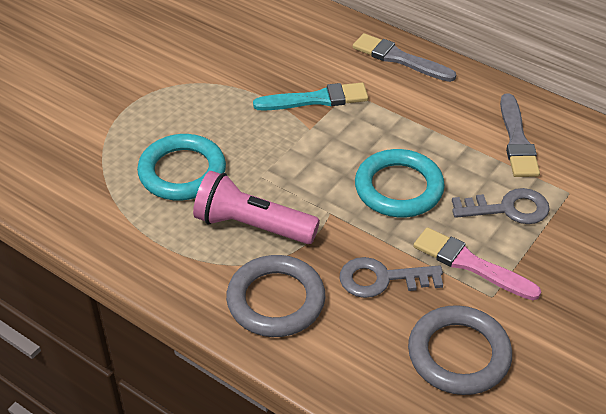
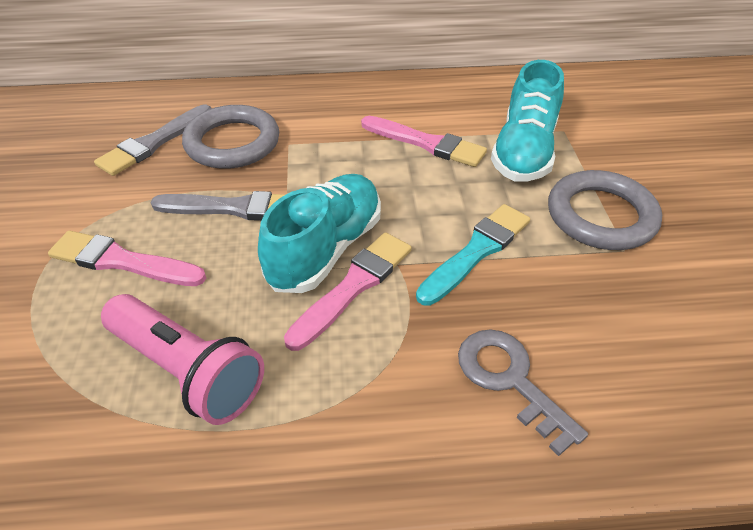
grey key: 2 -> 1
pink brush: 1 -> 3
turquoise ring: 2 -> 0
turquoise shoe: 0 -> 2

